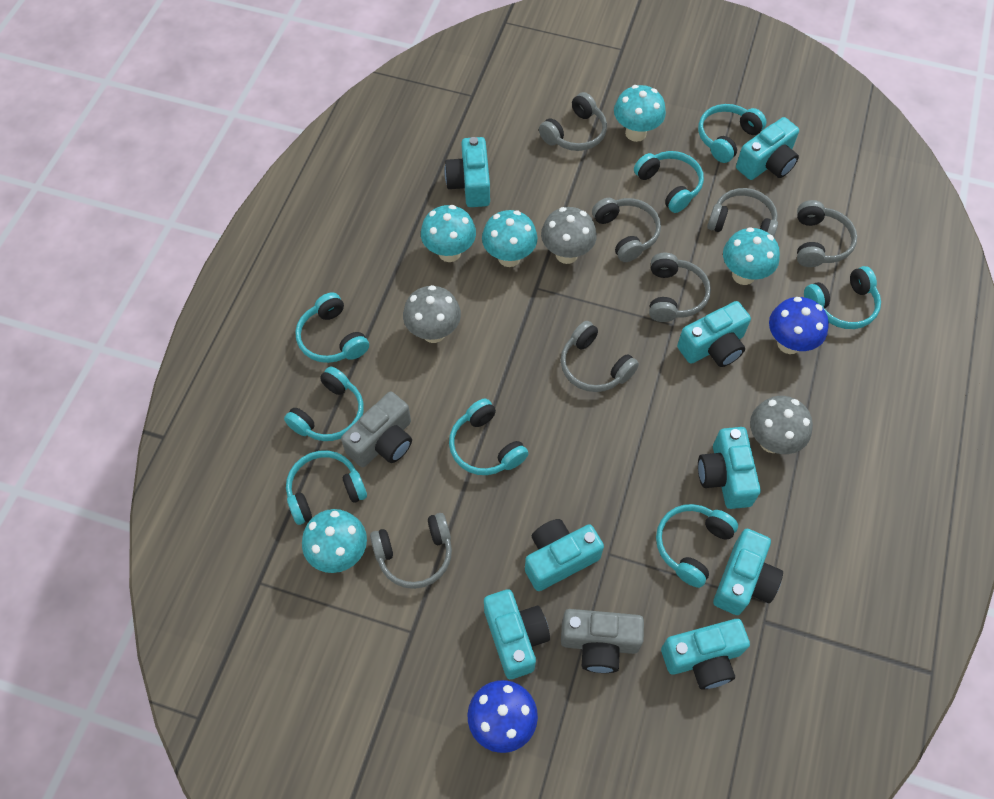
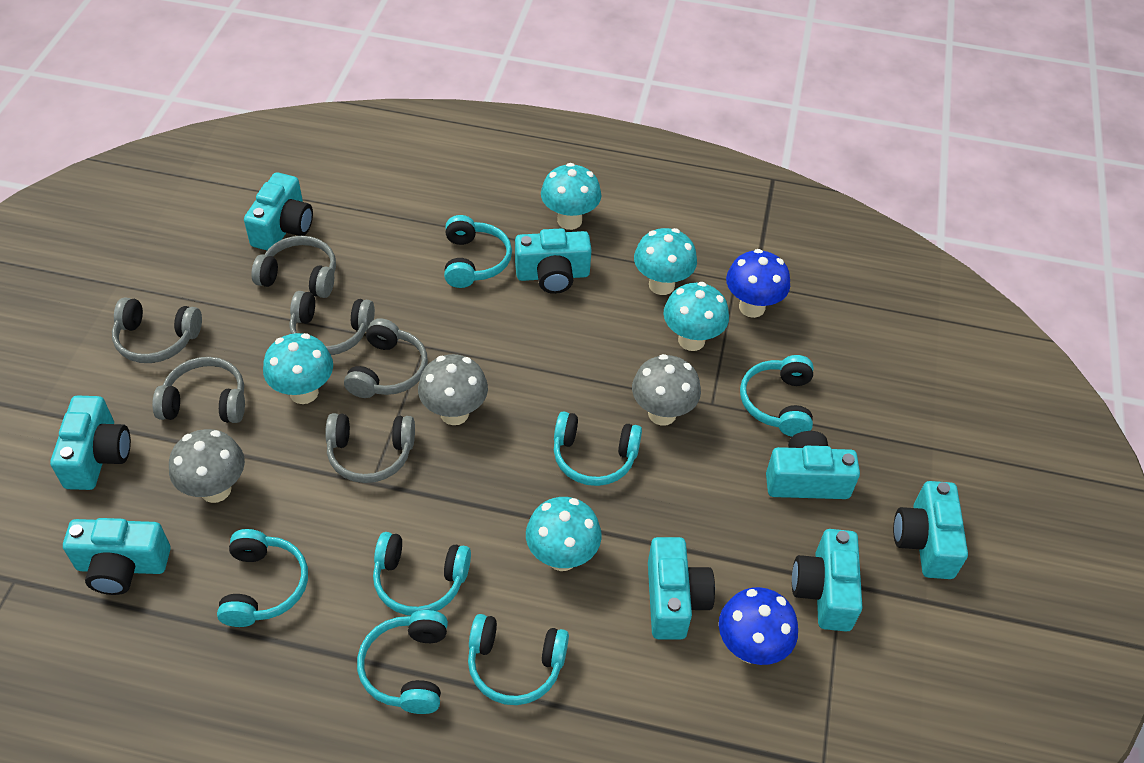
grey camera: 2 -> 0
grey headphones: 7 -> 6
turquoise headphones: 8 -> 7

